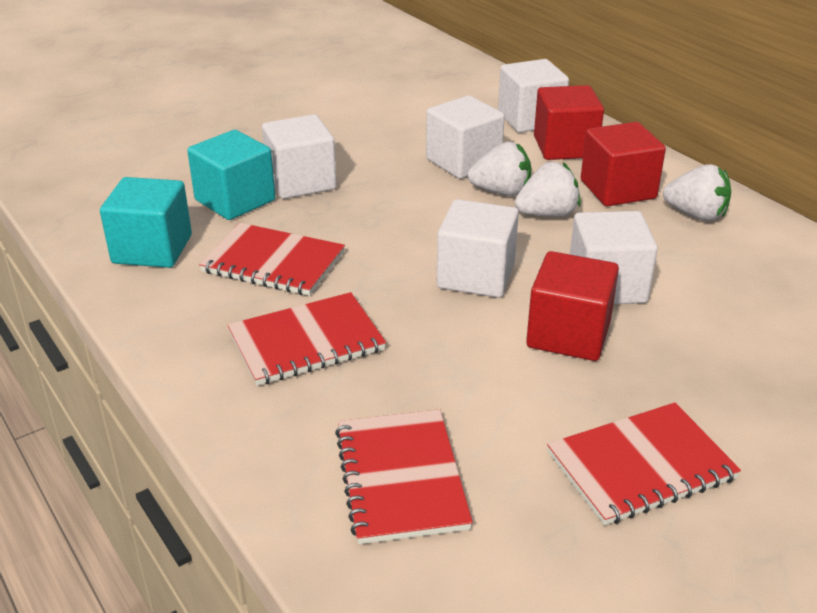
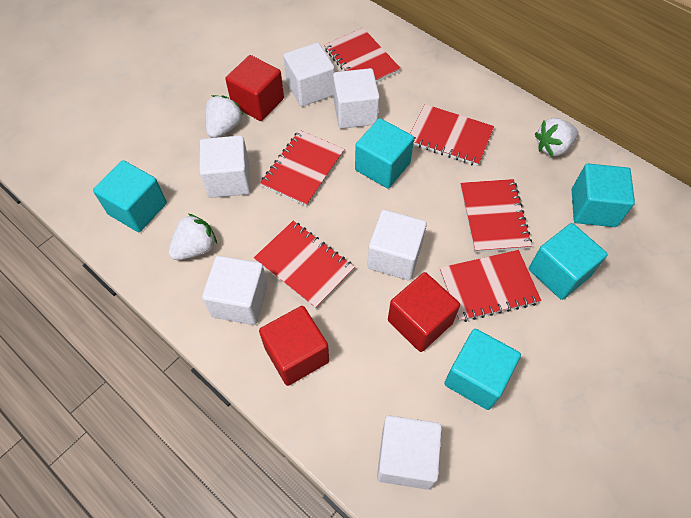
red notebook: 4 -> 6
turquoise cube: 2 -> 5
white cube: 5 -> 6

